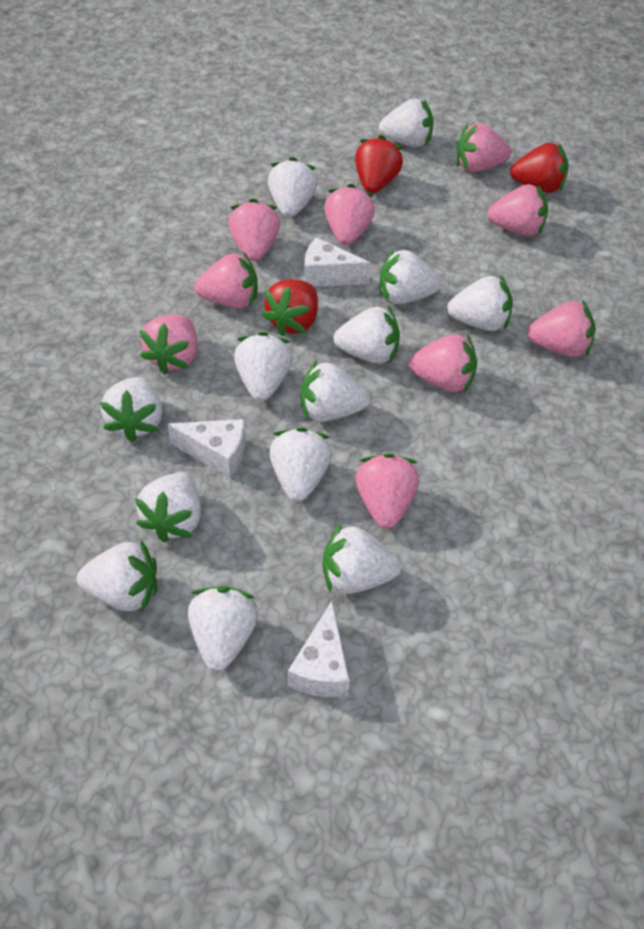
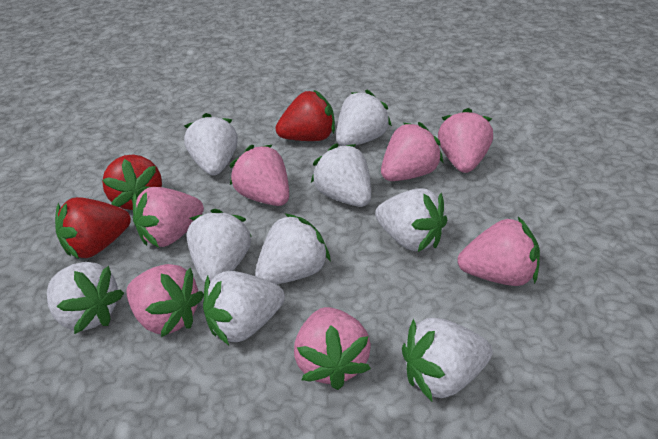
pink strawberry: 9 -> 7
white cheese: 3 -> 0
white strawberry: 13 -> 9

